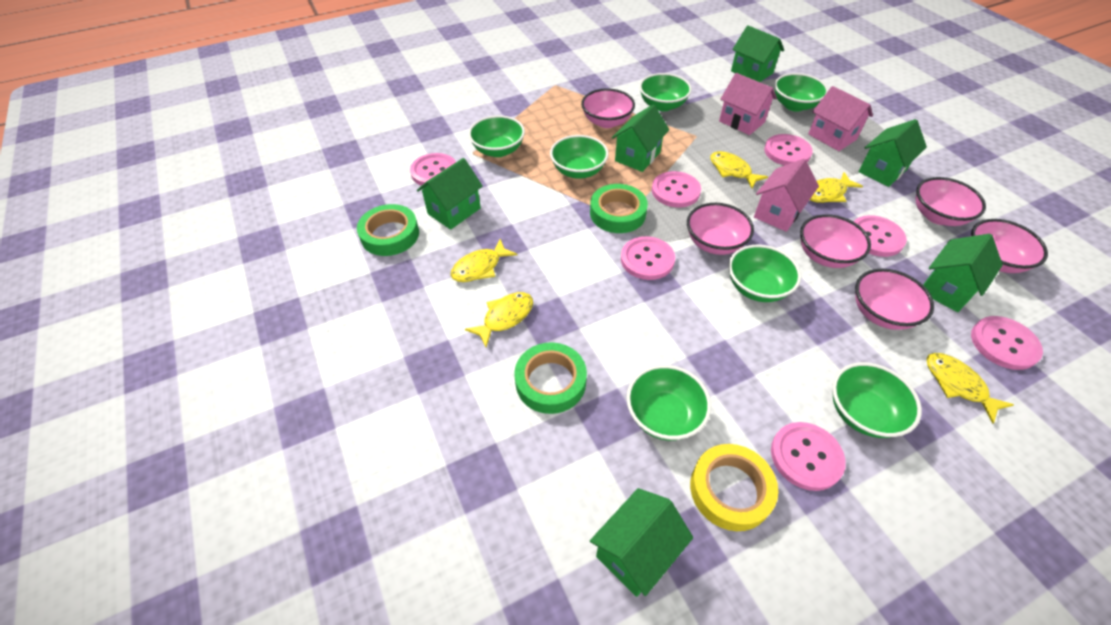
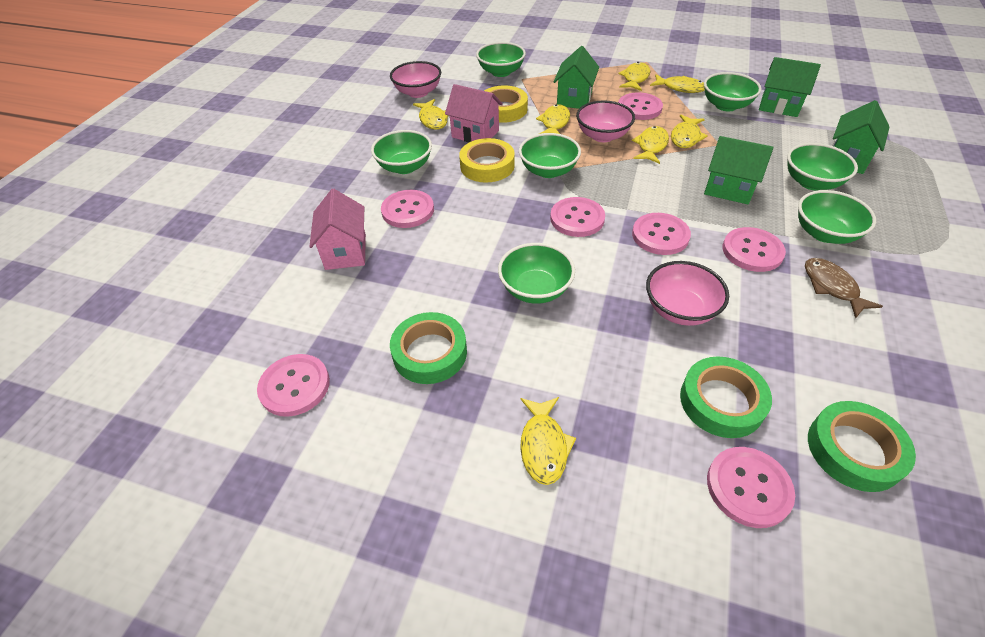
brown fish: 0 -> 1
green house: 6 -> 4
pink bowl: 6 -> 3
pink house: 3 -> 2
yellow fish: 5 -> 7
yellow tape: 1 -> 2

